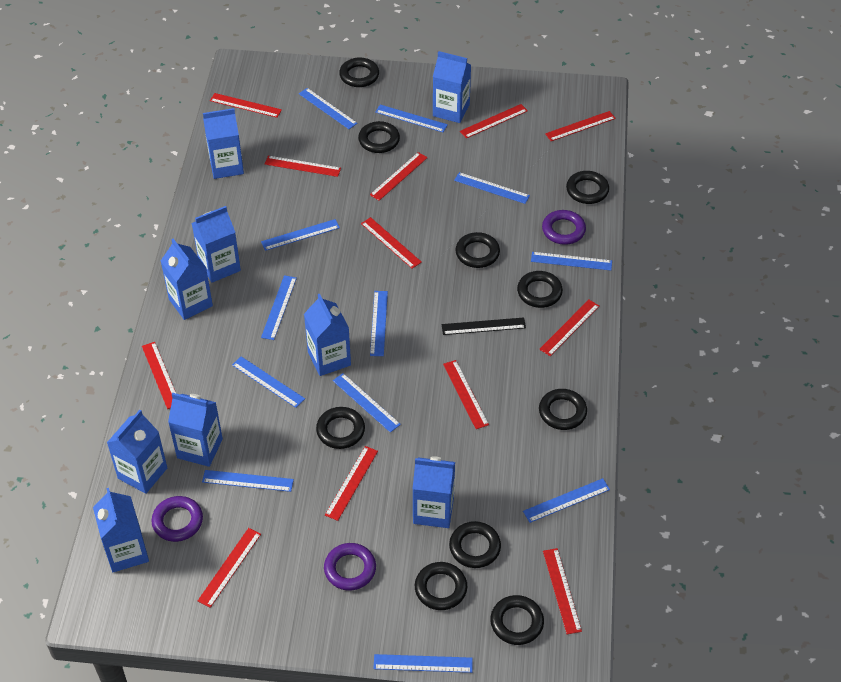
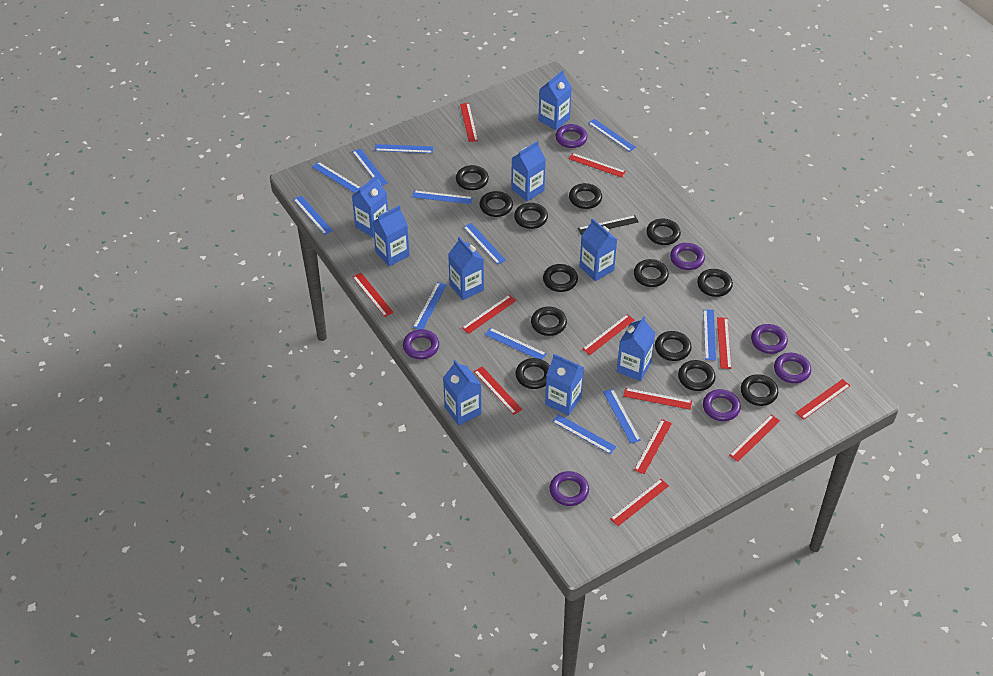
black ring: 10 -> 13
purple ring: 3 -> 7

